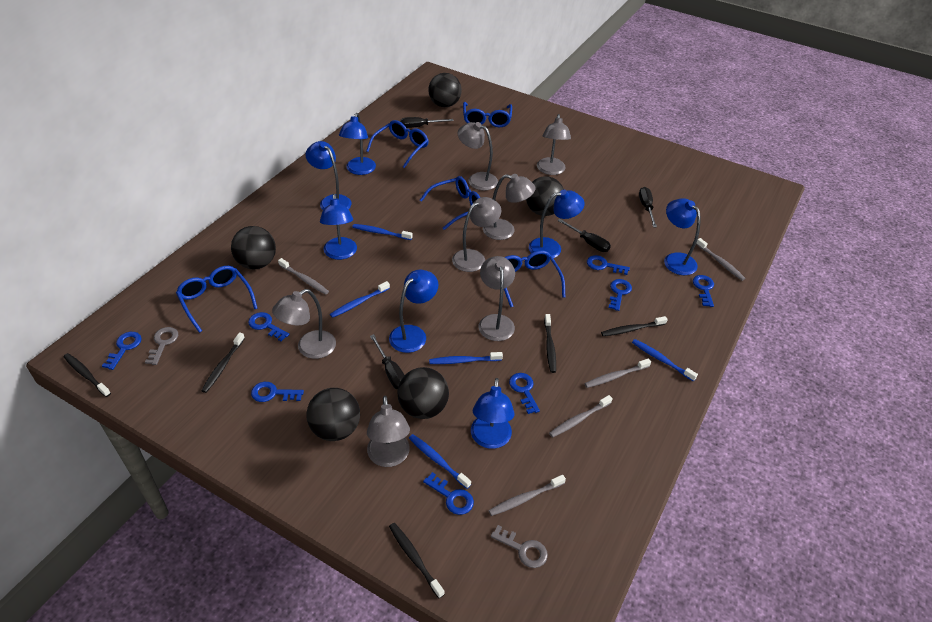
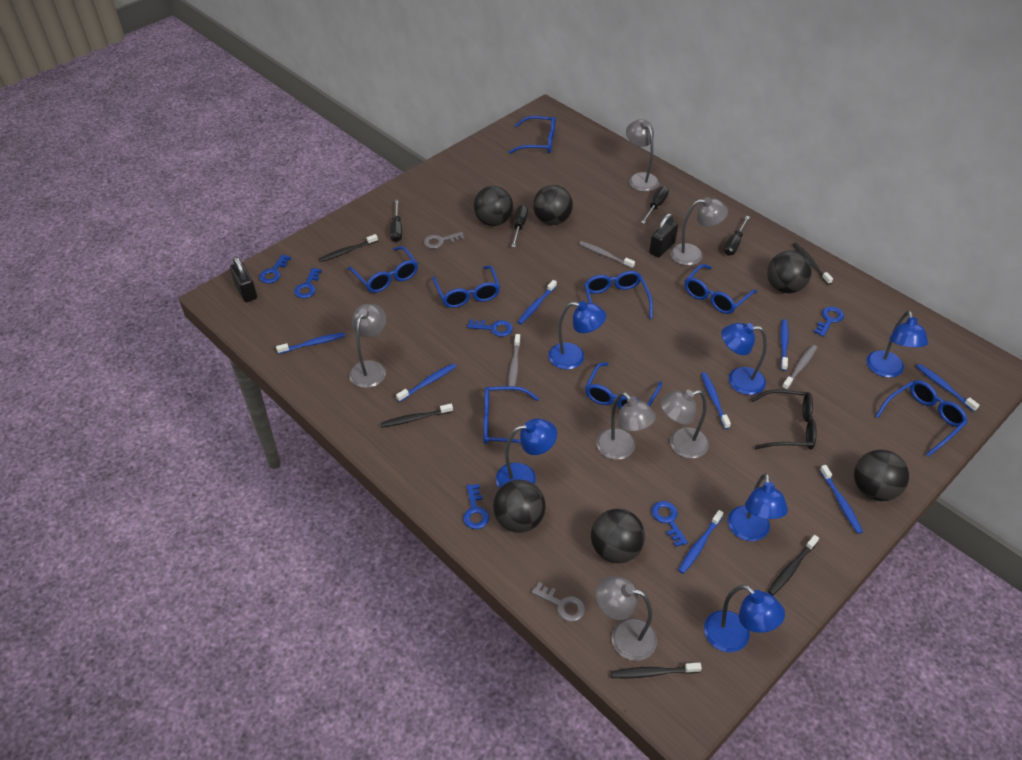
black ball: 5 -> 6
black glasses: 0 -> 1
black padlock: 0 -> 2
blue glasses: 5 -> 8
blue key: 8 -> 6
blue lamp: 7 -> 6
blue toothbrush: 5 -> 8
grey lamp: 7 -> 6
grey toothbrush: 5 -> 3

